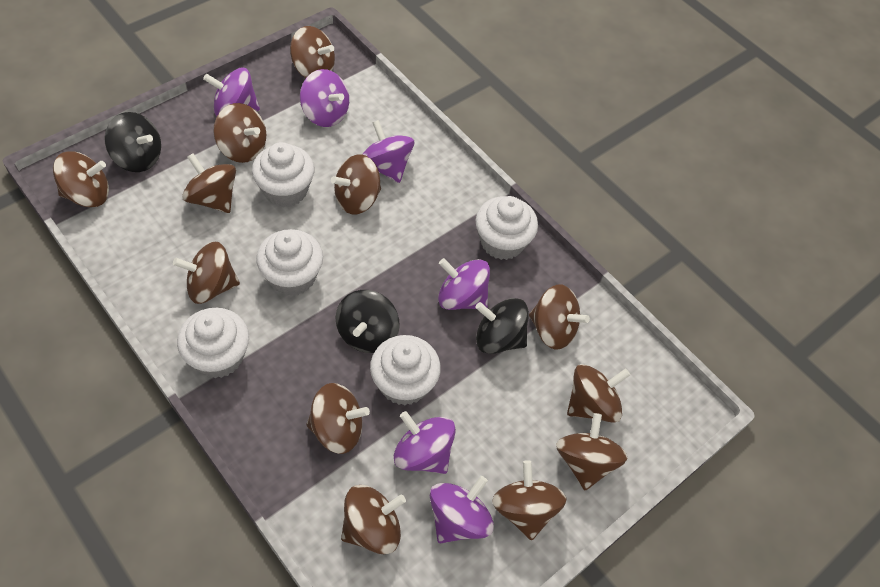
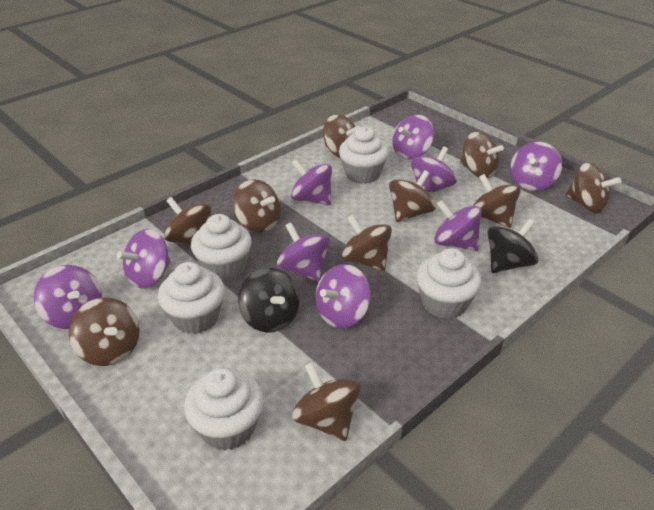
black spinning top: 3 -> 2
brown spinning top: 12 -> 10
purple spinning top: 6 -> 9

